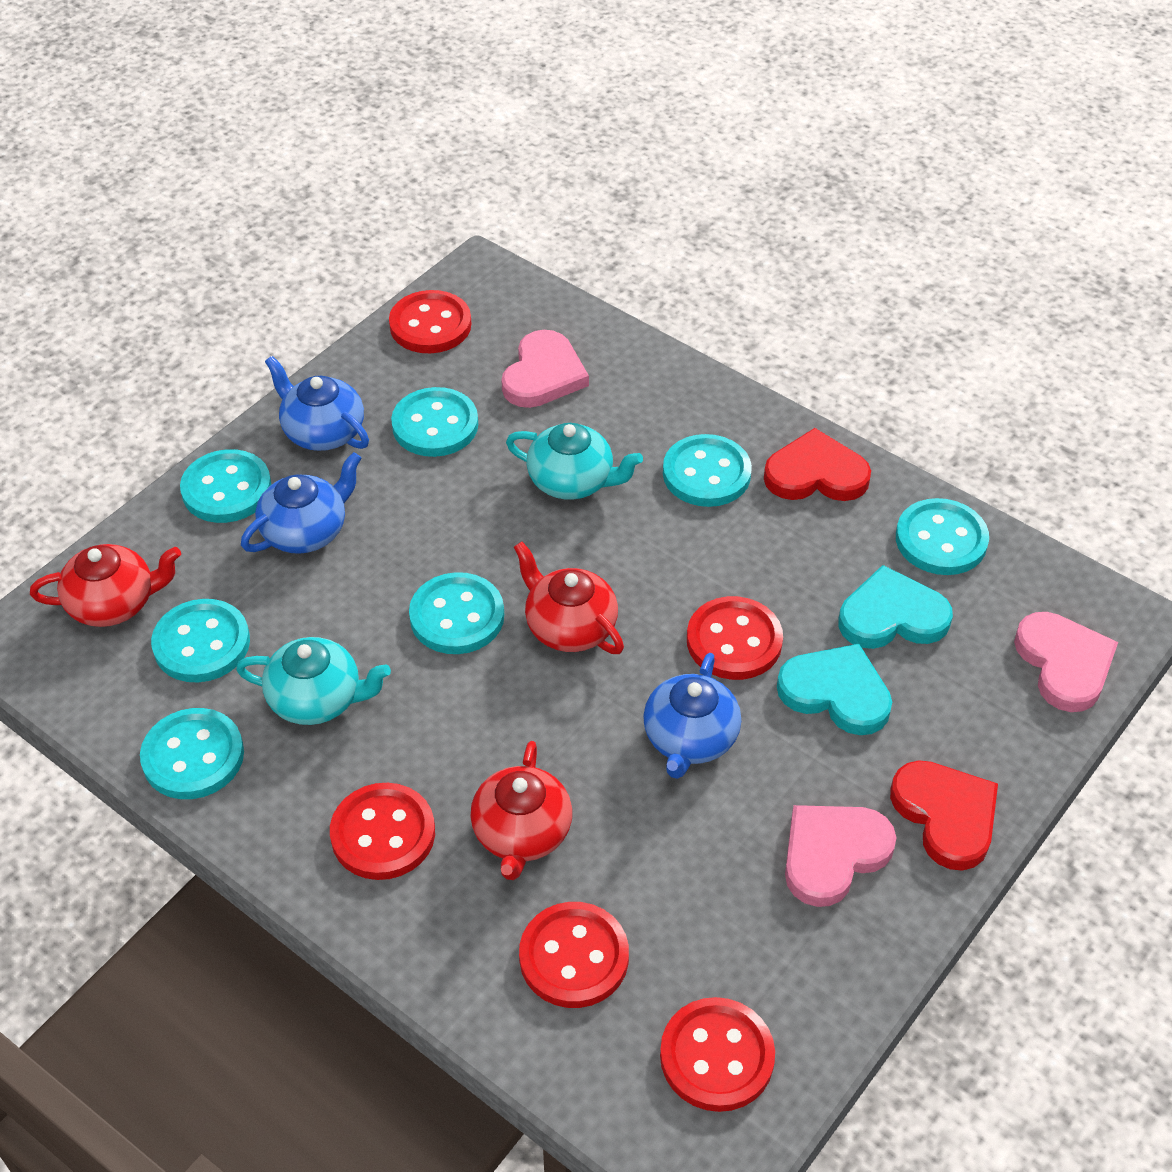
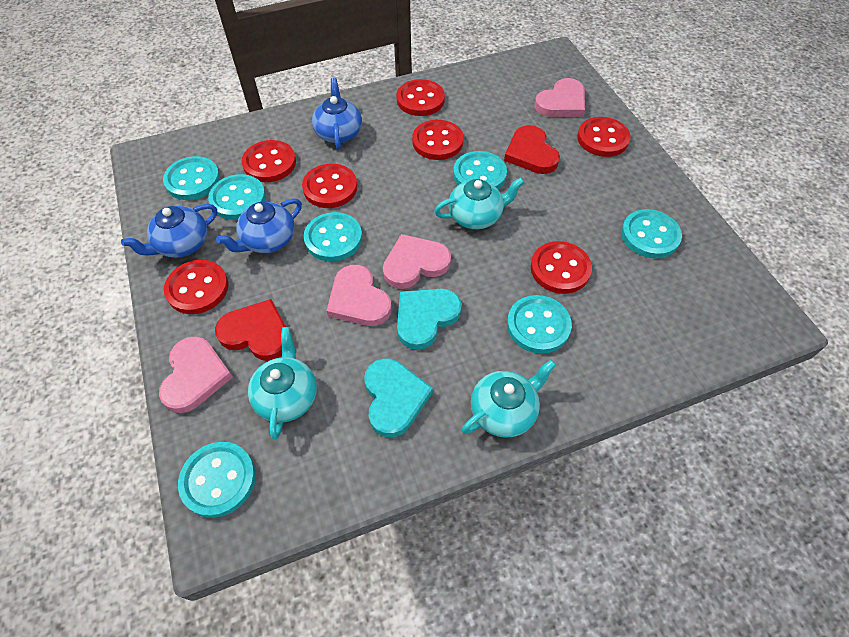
pink heart: 3 -> 4
red button: 5 -> 7
red teapot: 3 -> 0
turquoise teapot: 2 -> 3

